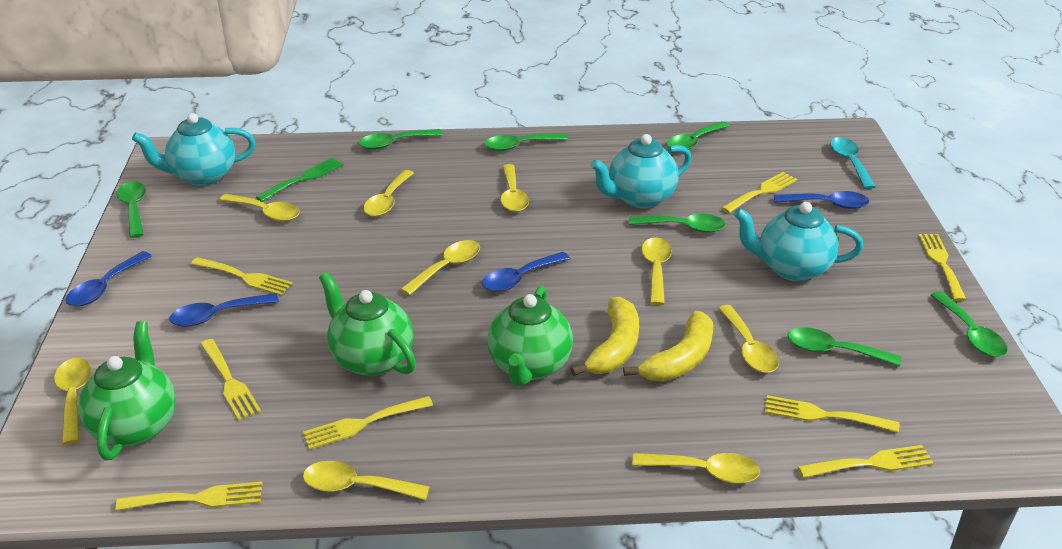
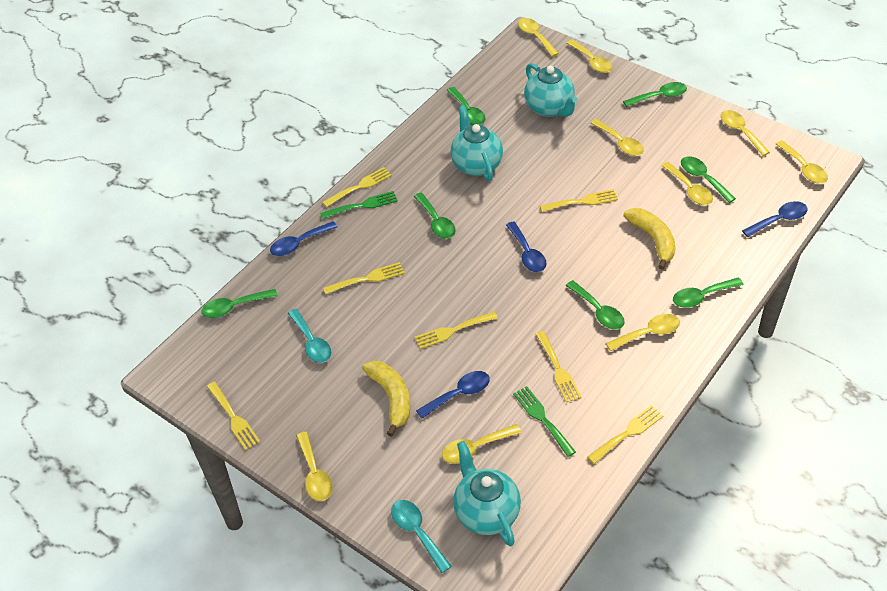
green fork: 1 -> 2
green teapot: 3 -> 0
turquoise spoon: 1 -> 2
yellow fork: 8 -> 7

